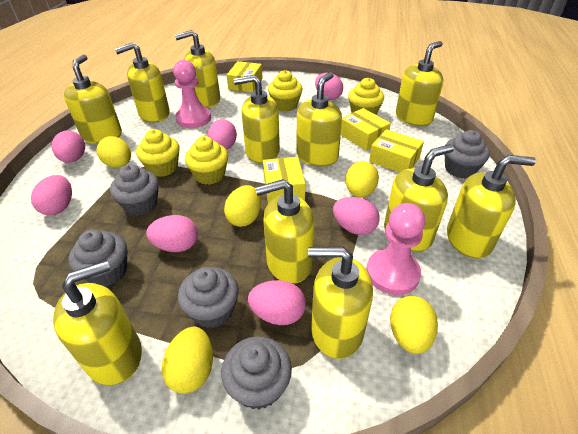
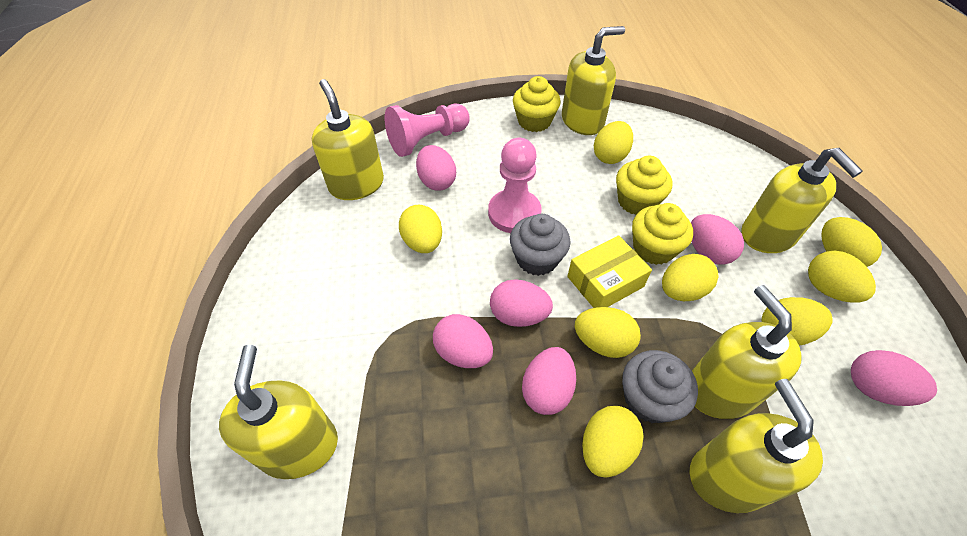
grey cupcake: 5 -> 2
pink egg: 7 -> 6
yellow box: 4 -> 1
yellow cupcake: 4 -> 3
yellow egg: 5 -> 8
yellow soap dispenser: 11 -> 6

